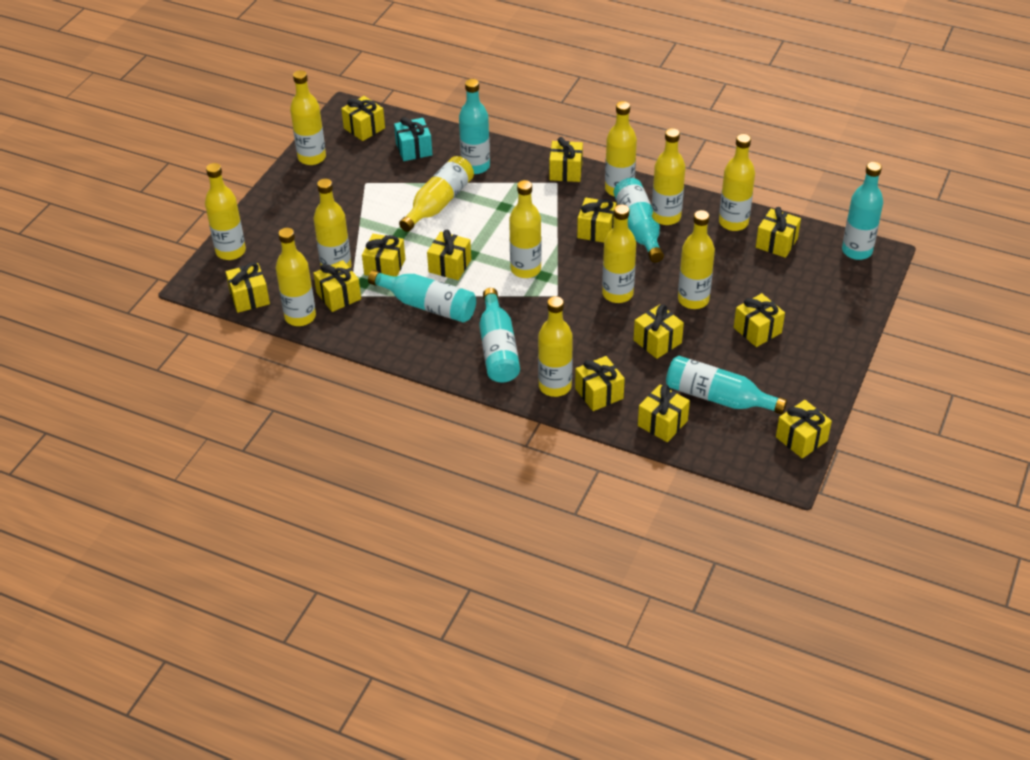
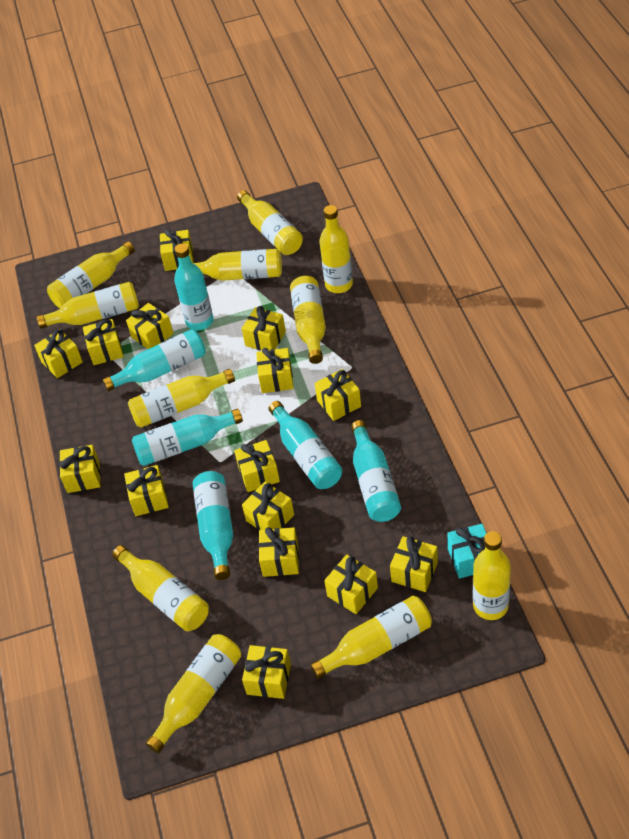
yellow bottle: 12 -> 11
yellow gift: 13 -> 15

